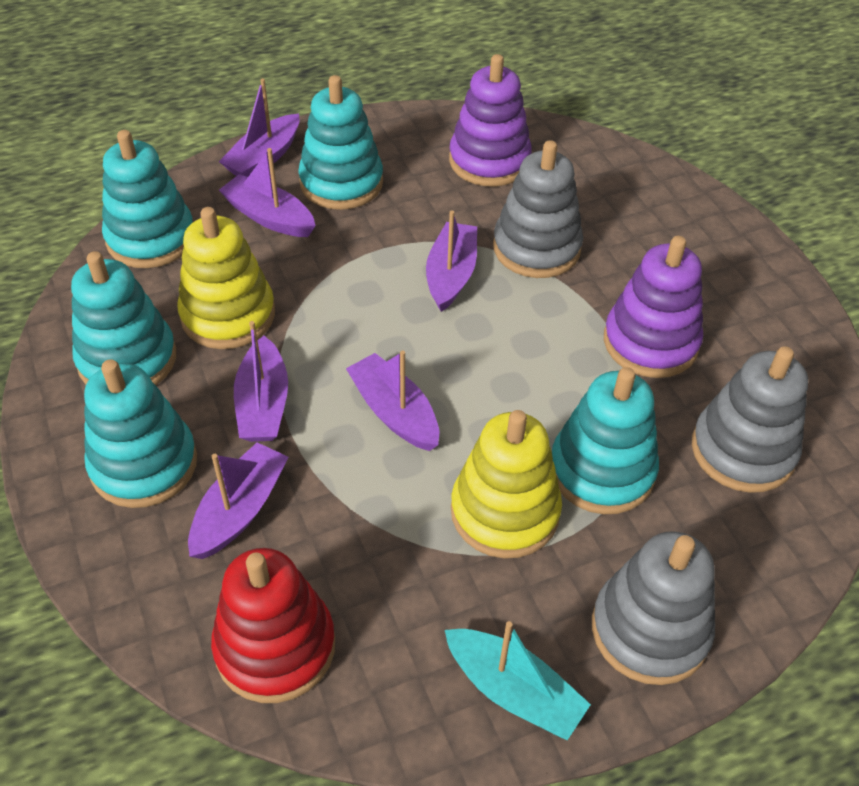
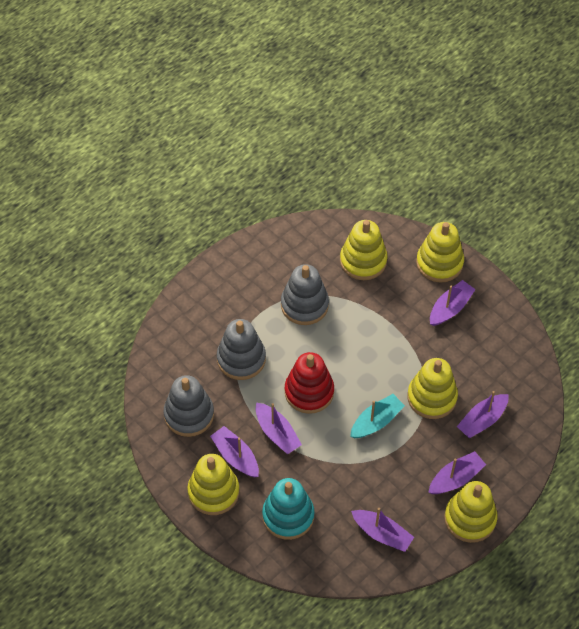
purple stacking toy: 2 -> 0
turquoise stacking toy: 5 -> 1
yellow stacking toy: 2 -> 5

